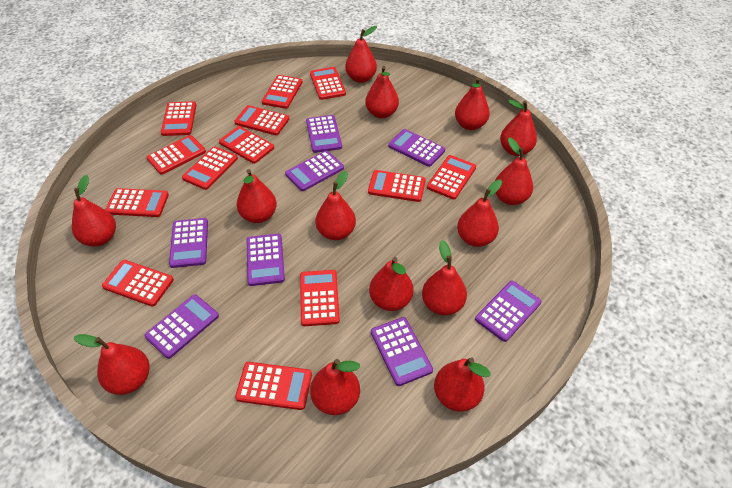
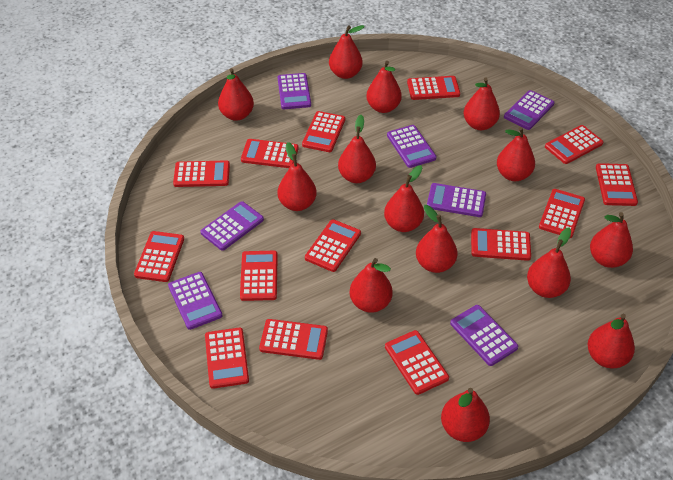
purple calculator: 8 -> 7
red calculator: 13 -> 14

